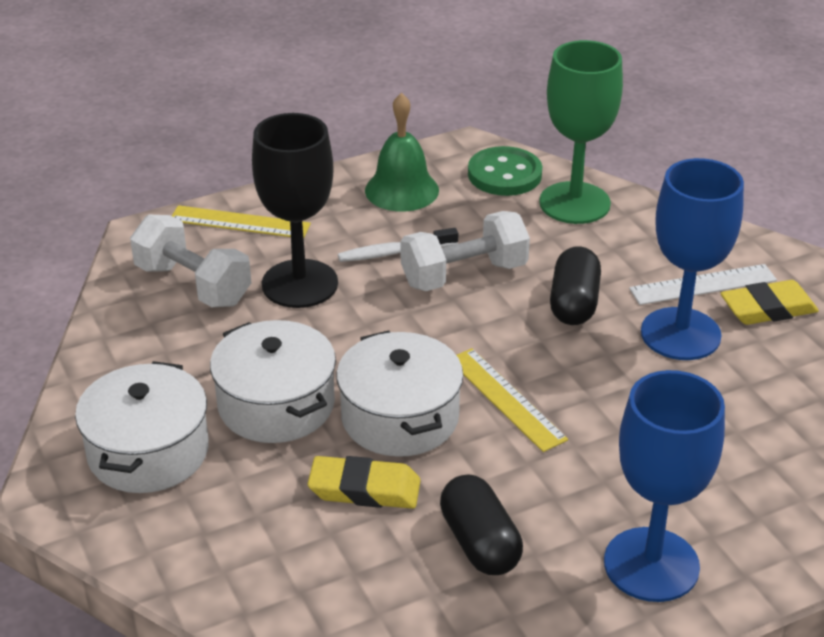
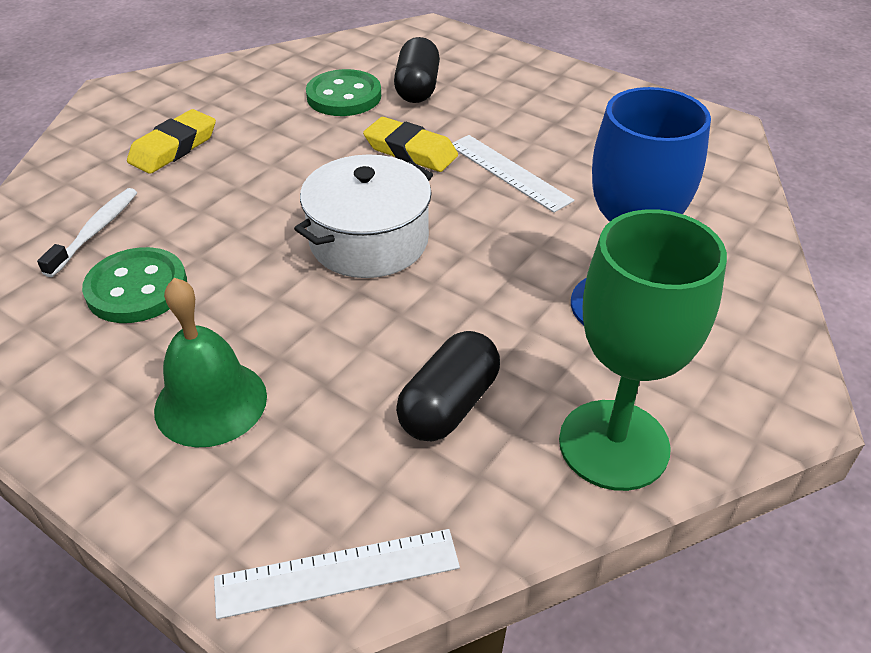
black goblet: 1 -> 0
blue goblet: 2 -> 1
green button: 1 -> 2
white dumbbell: 2 -> 0
white pot: 3 -> 1
white ruler: 1 -> 2
yellow ruler: 2 -> 0

